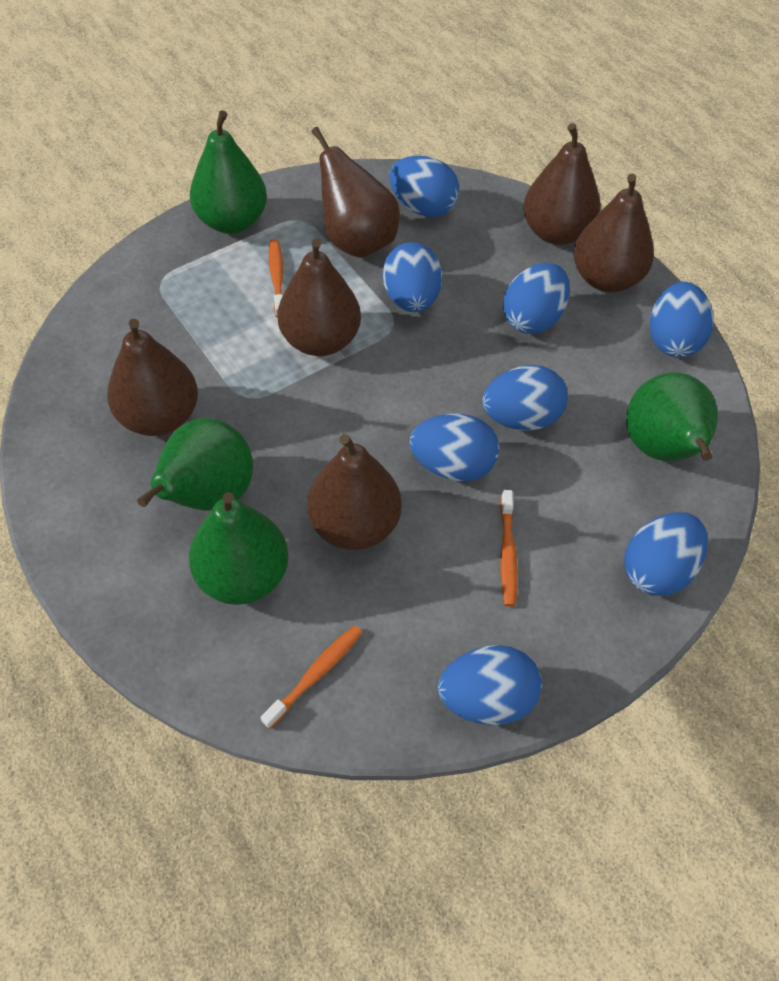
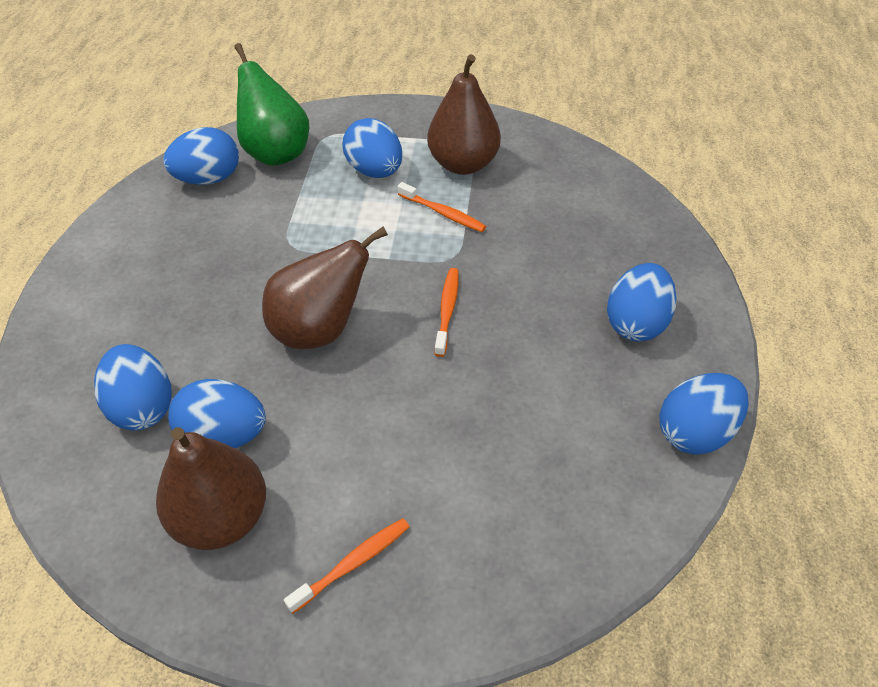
blue egg: 8 -> 6
brown pear: 6 -> 3
green pear: 4 -> 1

